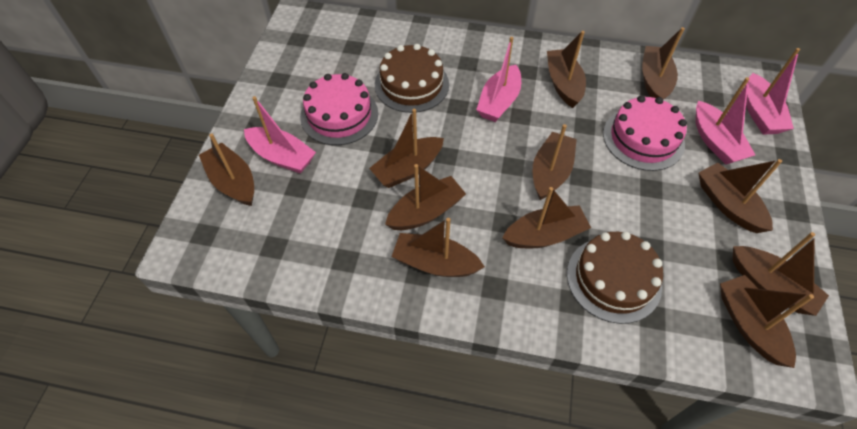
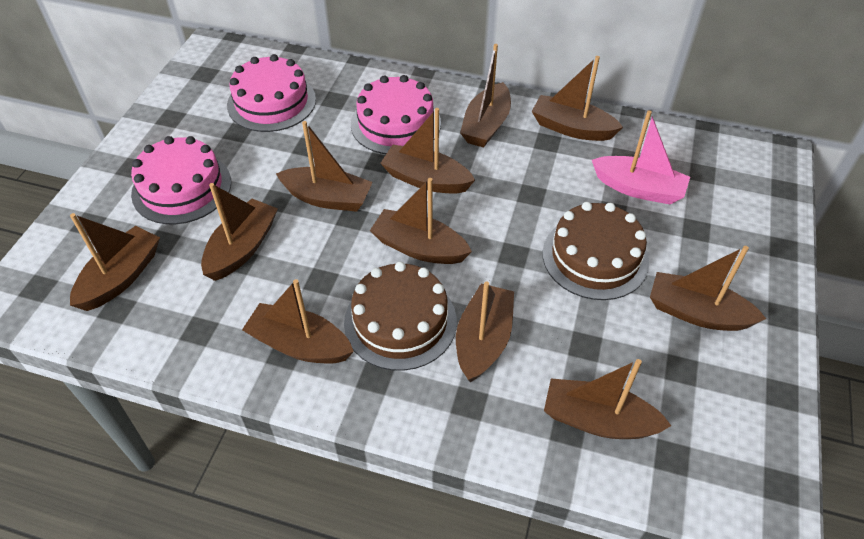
pink boat: 4 -> 1
pink cake: 2 -> 3

